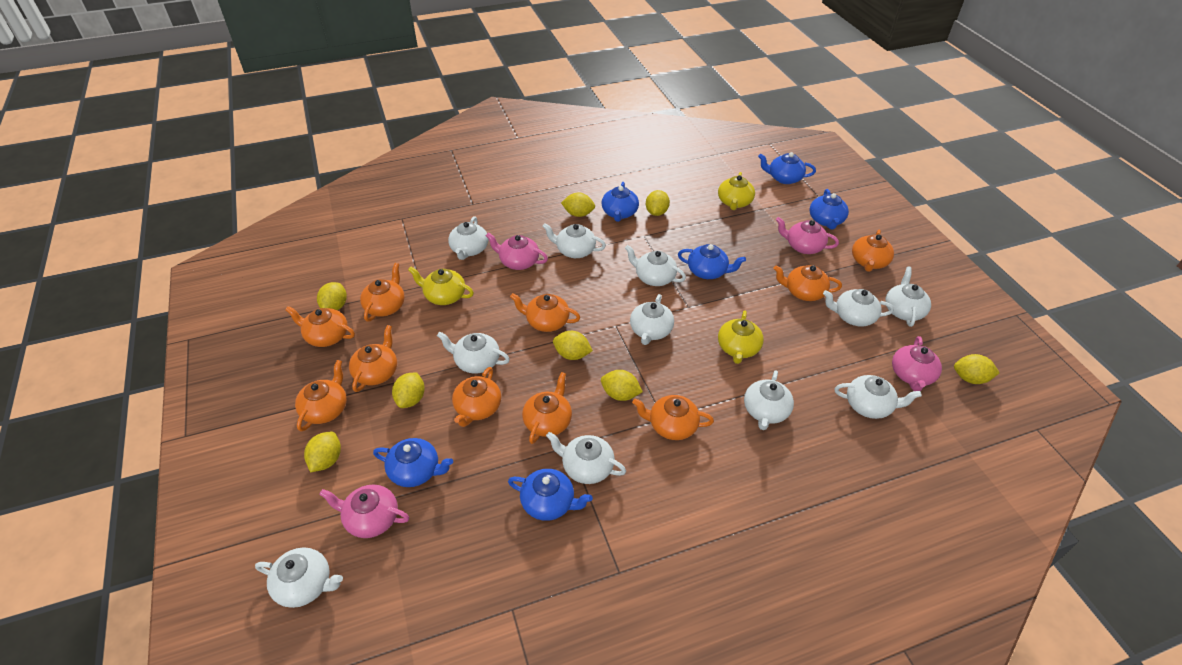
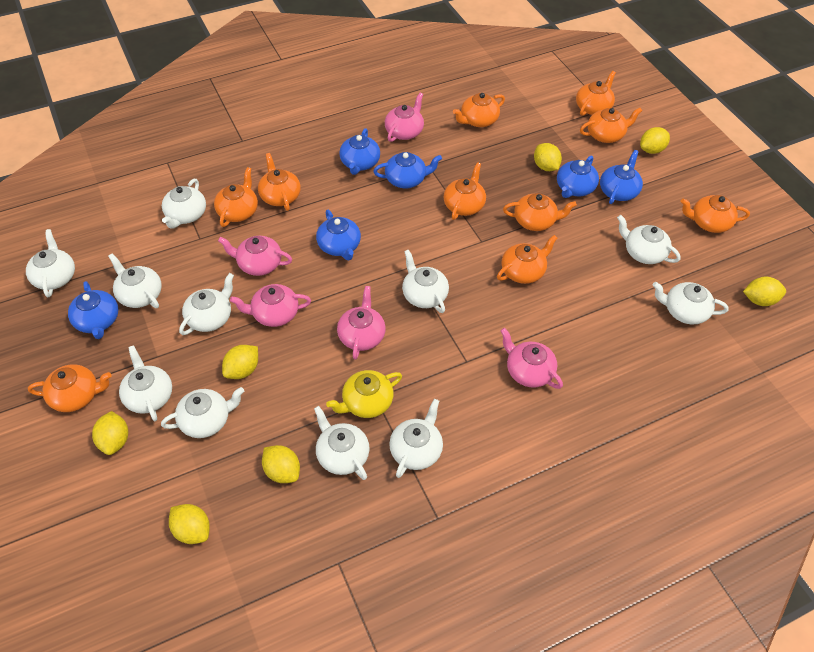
pink teapot: 4 -> 5
yellow lemon: 8 -> 7
yellow teapot: 3 -> 1

